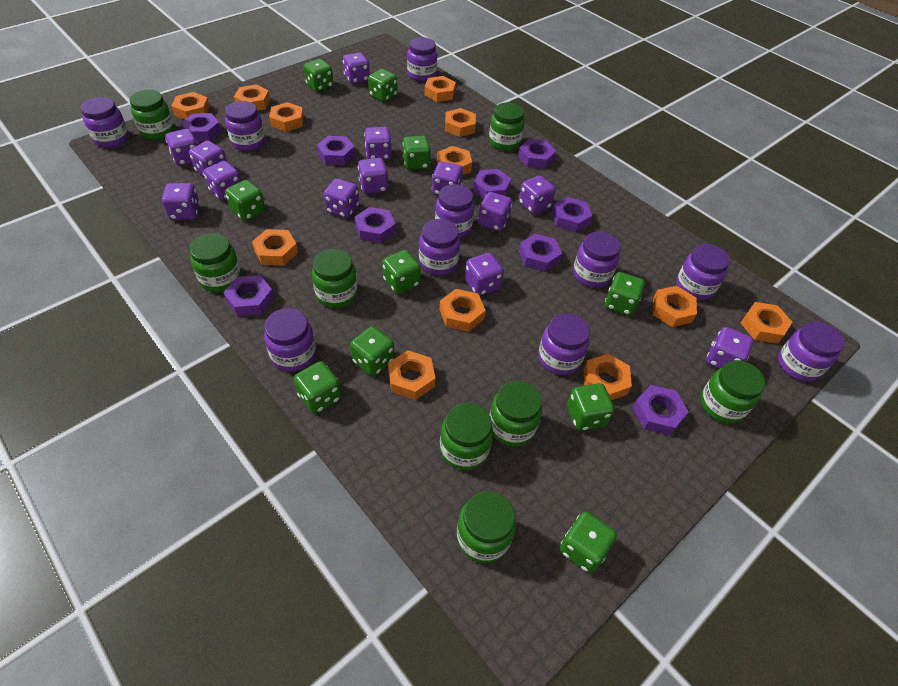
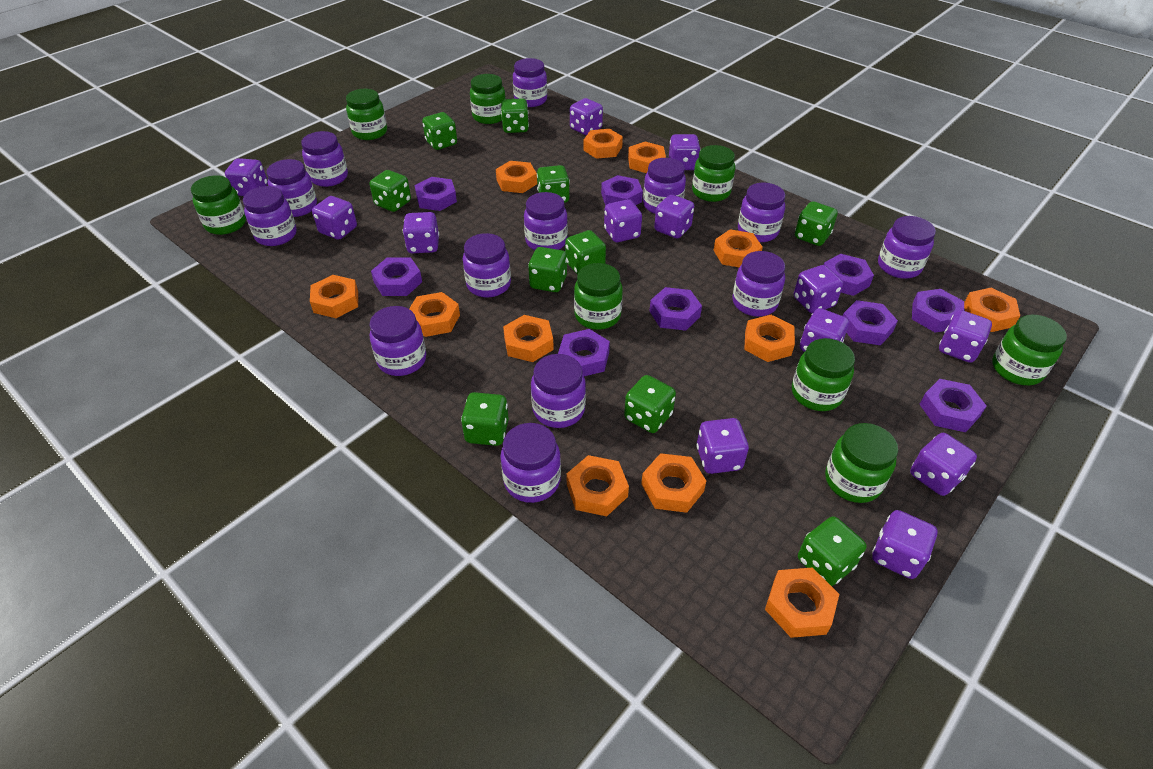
purple jar: 10 -> 13

